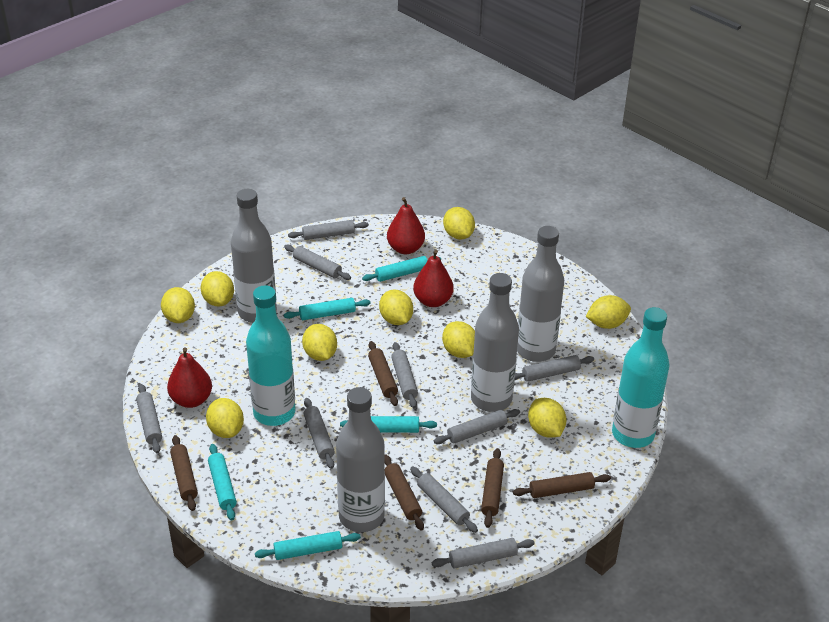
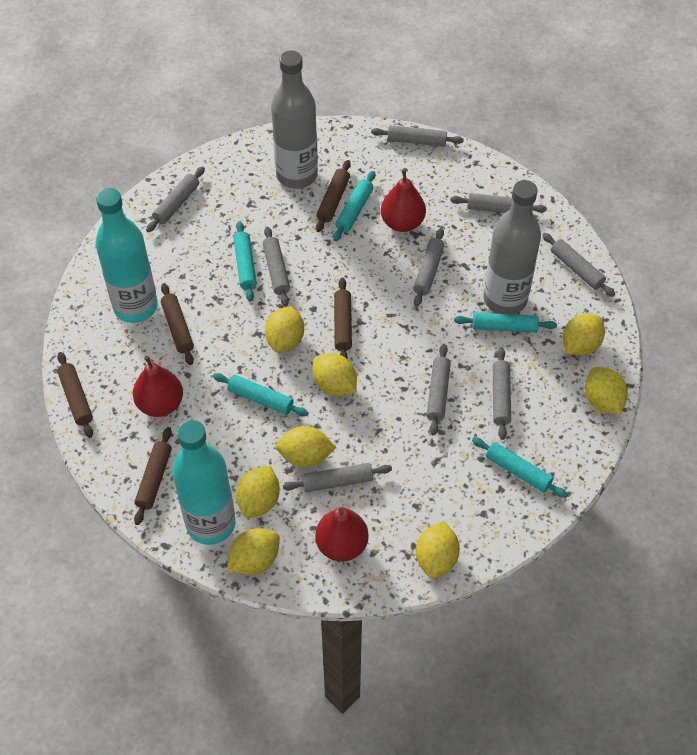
grey bottle: 4 -> 2
yellow lemon: 9 -> 8

